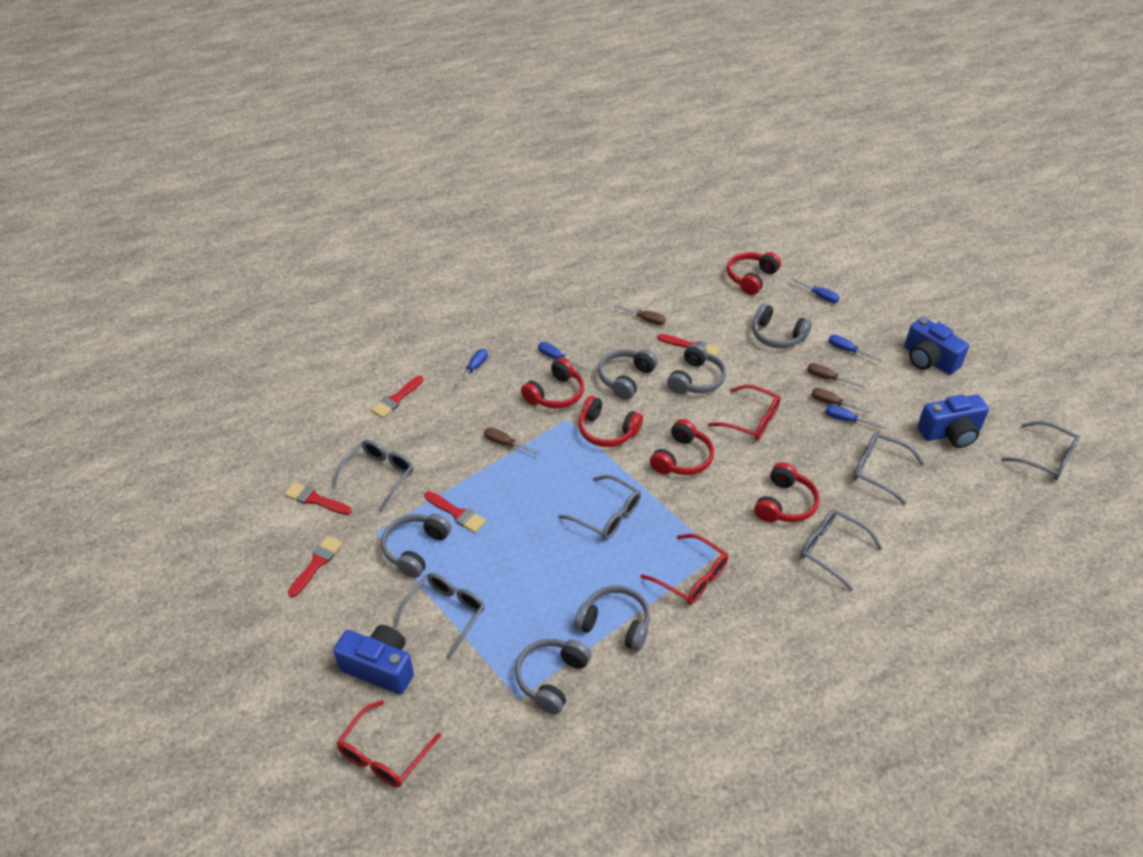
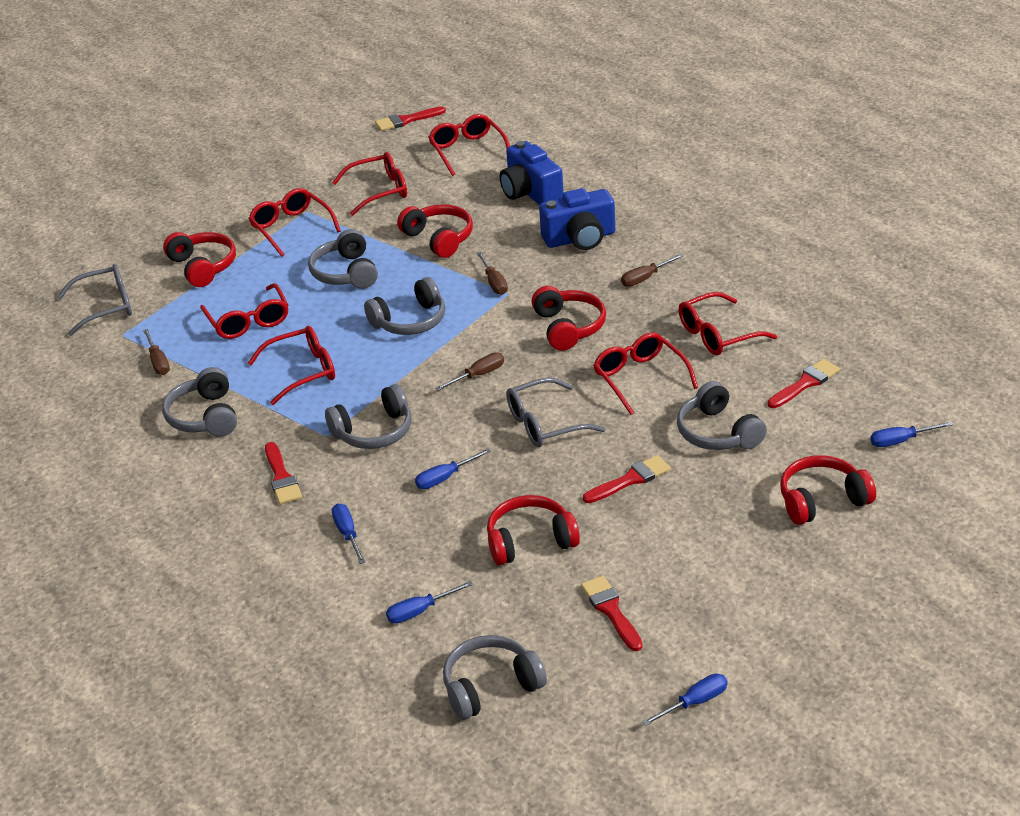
blue camera: 3 -> 2
grey glasses: 6 -> 2
red glasses: 3 -> 7

